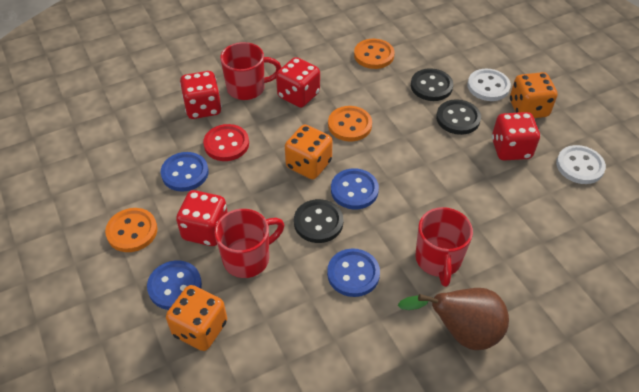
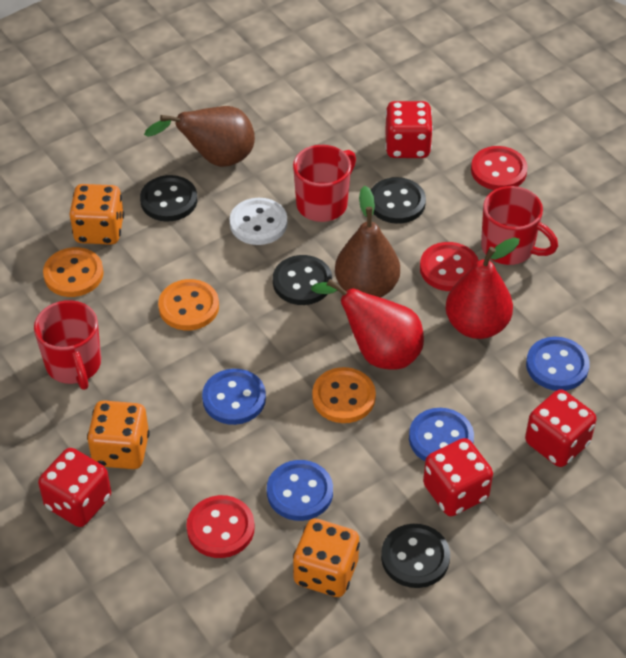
black button: 3 -> 4
brown pear: 1 -> 2
red button: 1 -> 3
red pear: 0 -> 2
white button: 2 -> 1

